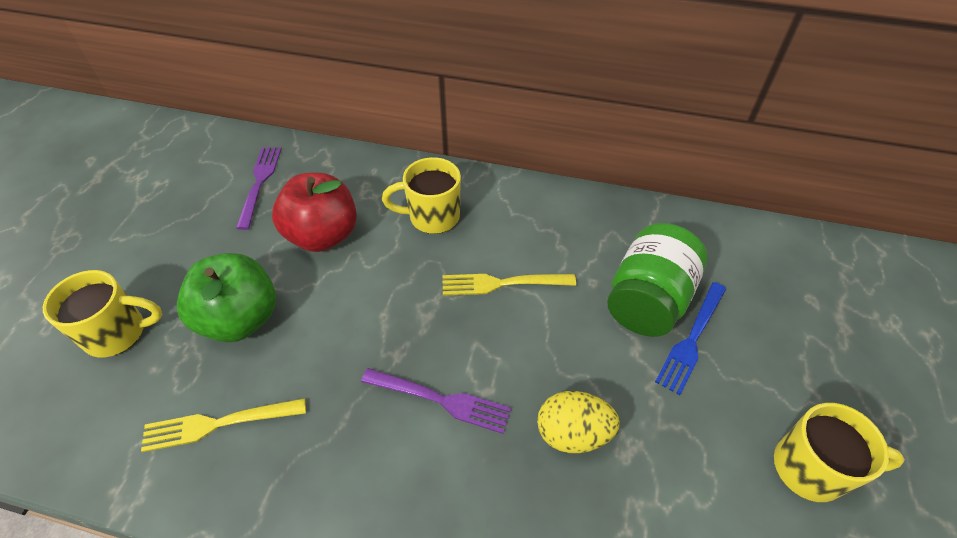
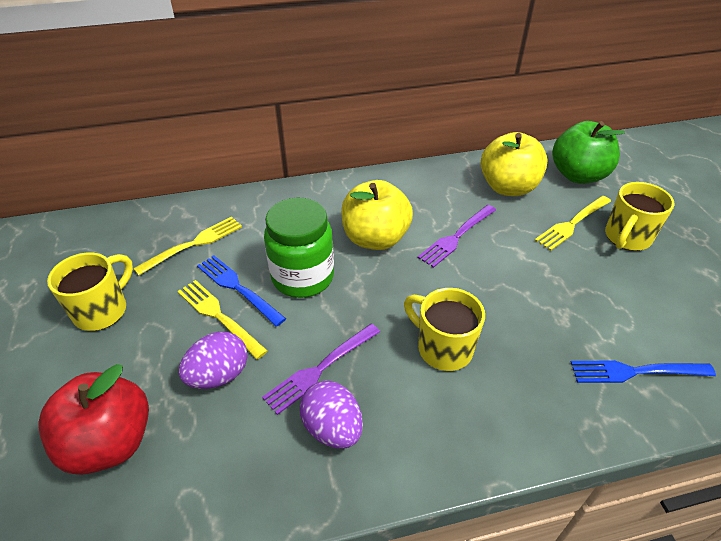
blue fork: 1 -> 2
purple egg: 0 -> 2
yellow apple: 0 -> 2
yellow egg: 1 -> 0
yellow fork: 2 -> 3

